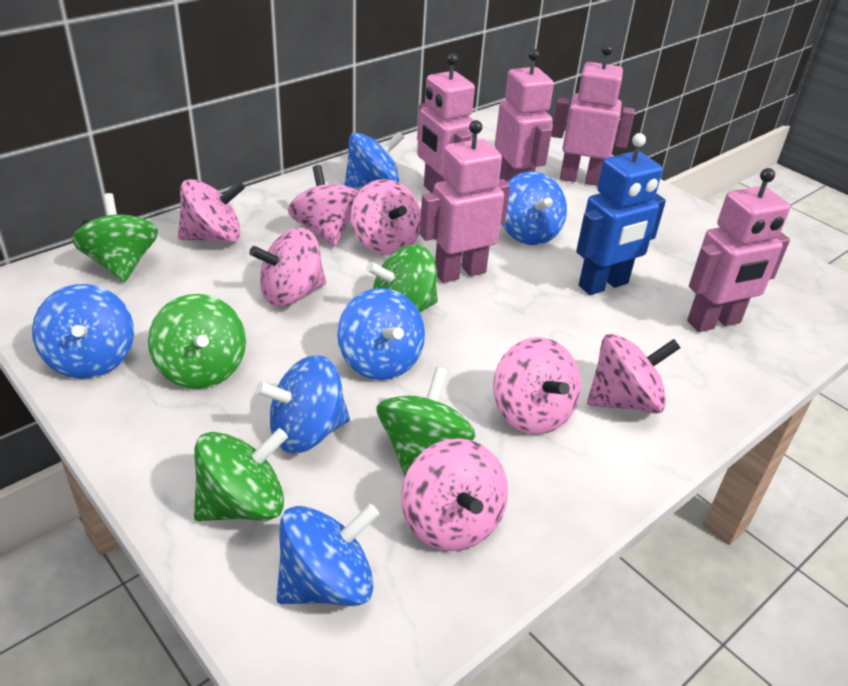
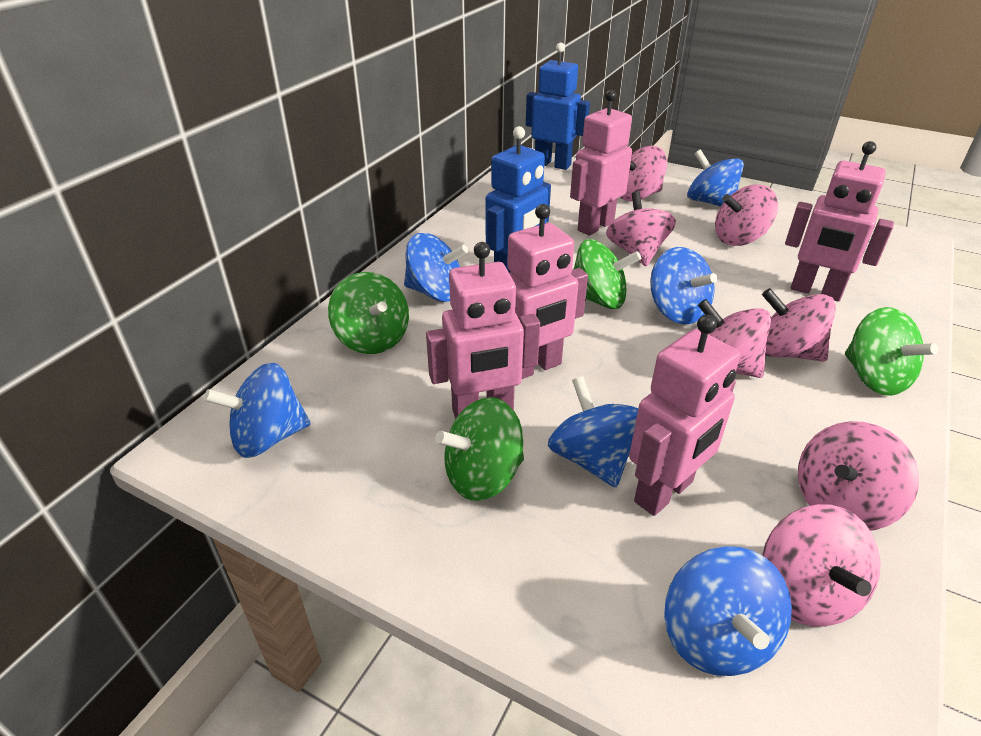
blue robot: 1 -> 2
green spinning top: 5 -> 4

